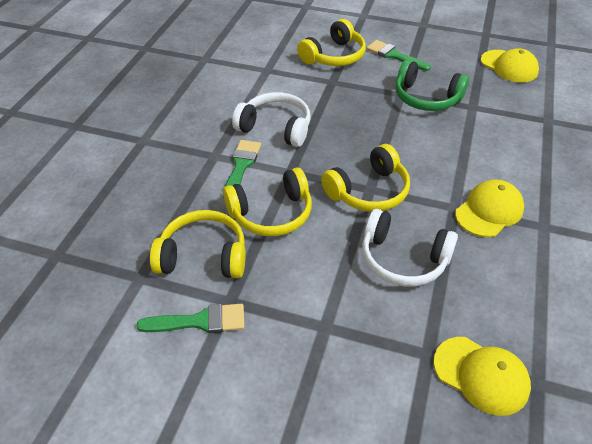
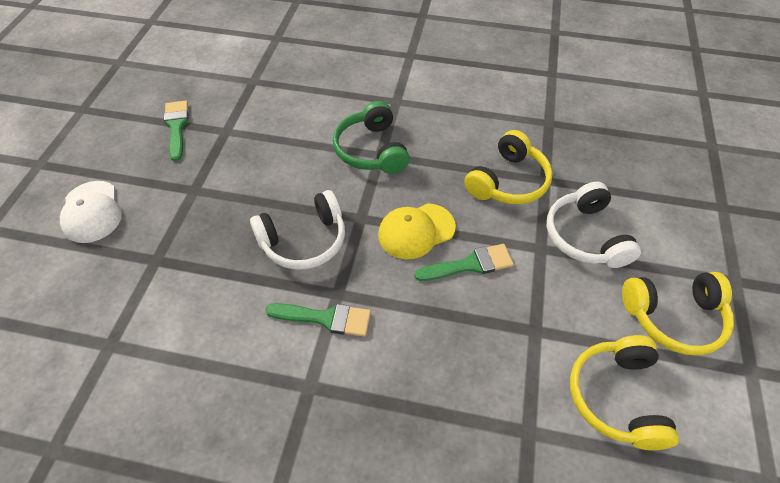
white cap: 0 -> 1
yellow cap: 3 -> 1
yellow headphones: 4 -> 3

